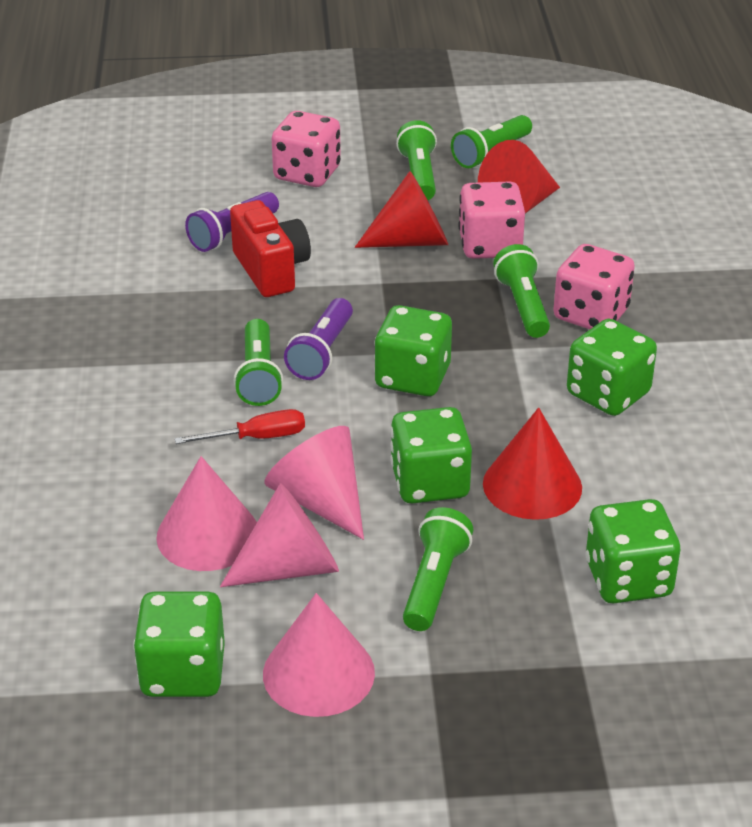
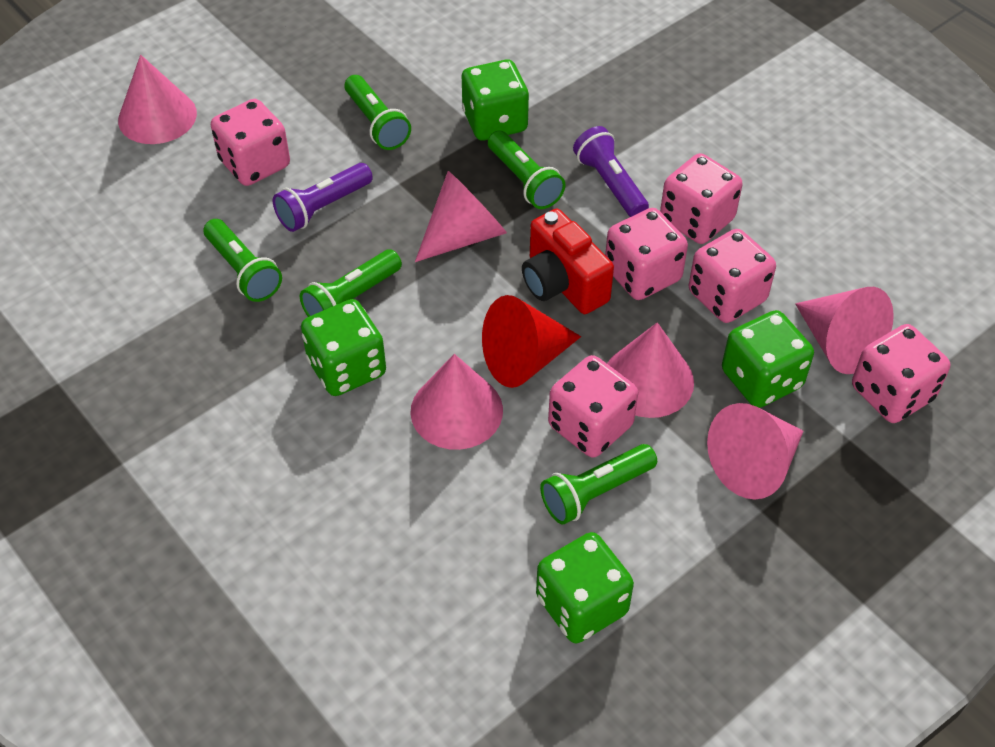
green dice: 5 -> 4
pink cone: 4 -> 6
pink dice: 3 -> 6
red cone: 3 -> 1
red screwdriver: 1 -> 0

